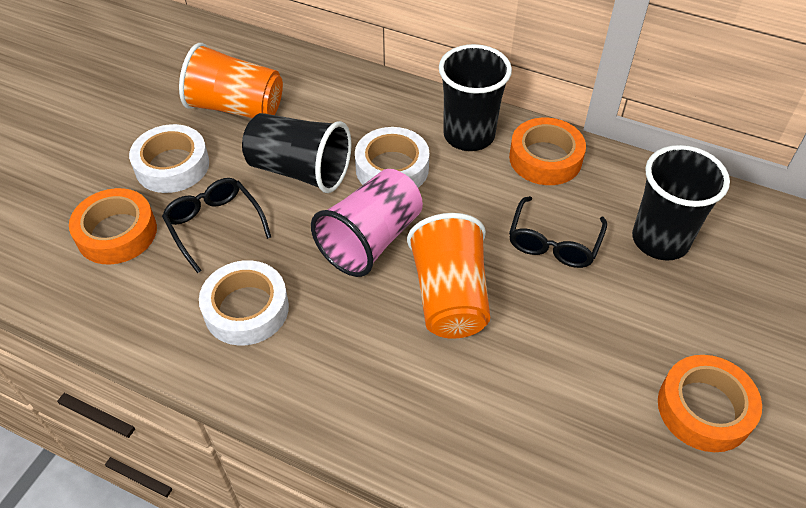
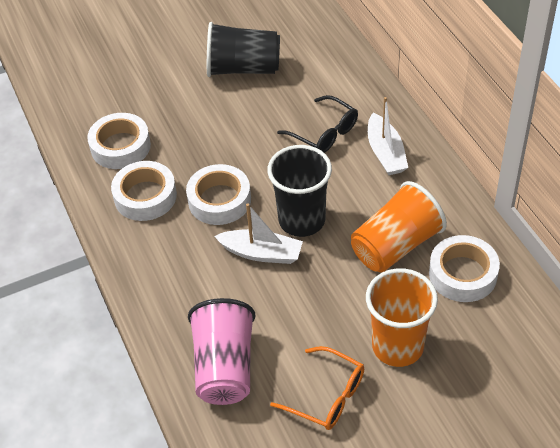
black cup: 3 -> 2
black glasses: 2 -> 1
orange glasses: 0 -> 1
orange tape: 3 -> 0
white boat: 0 -> 2
white tape: 3 -> 4

